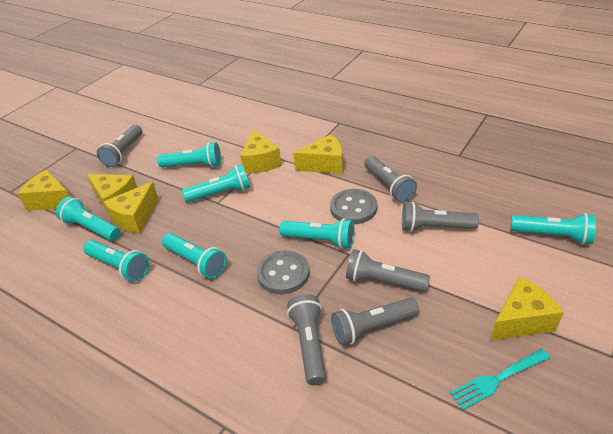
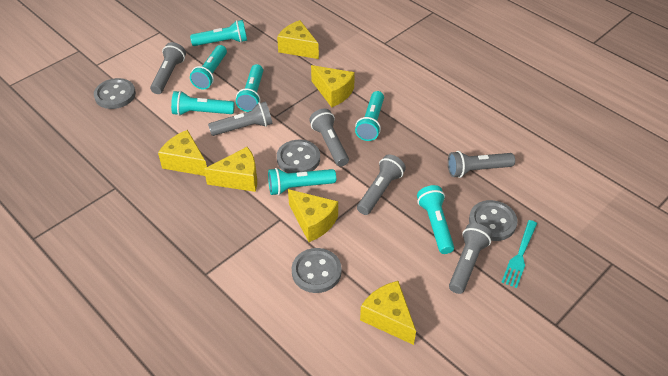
grey button: 2 -> 4

